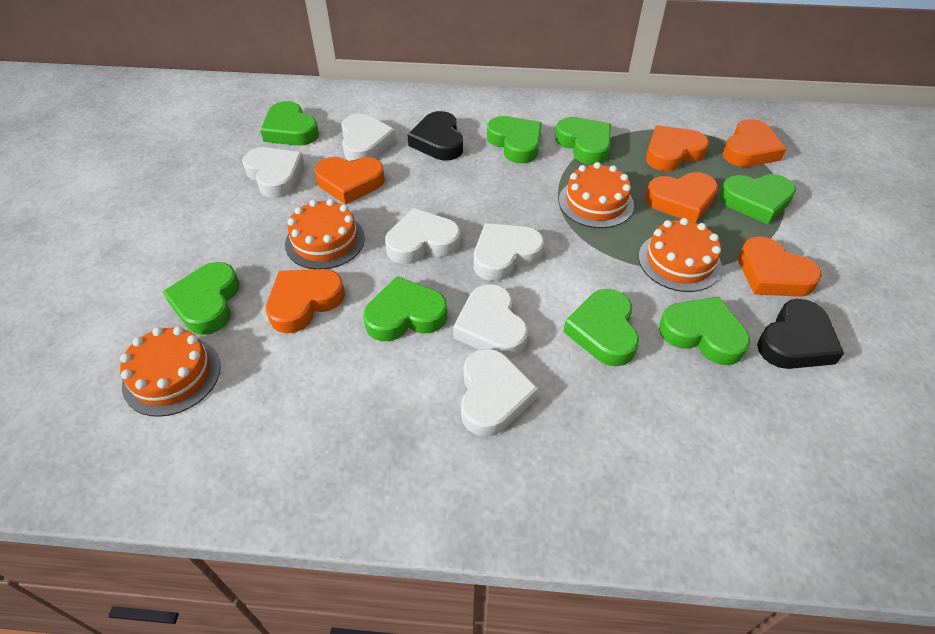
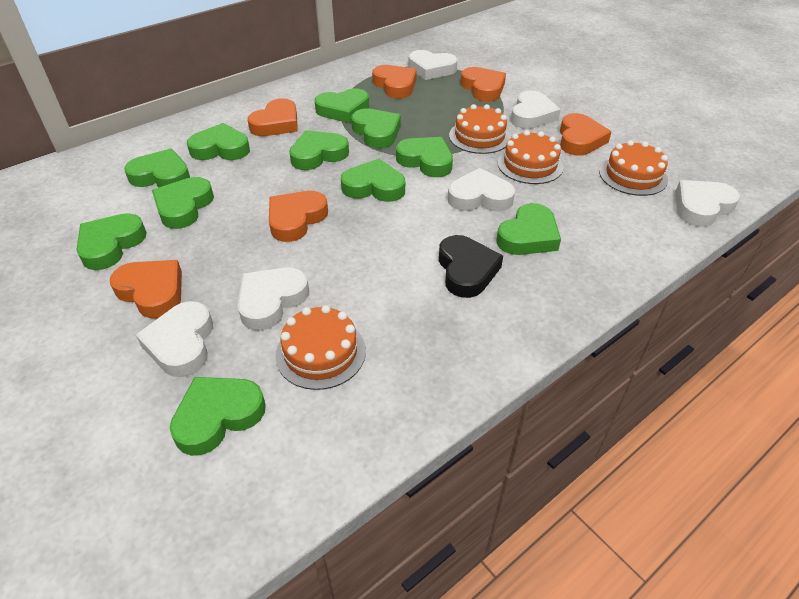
black heart: 2 -> 1
green heart: 8 -> 11

